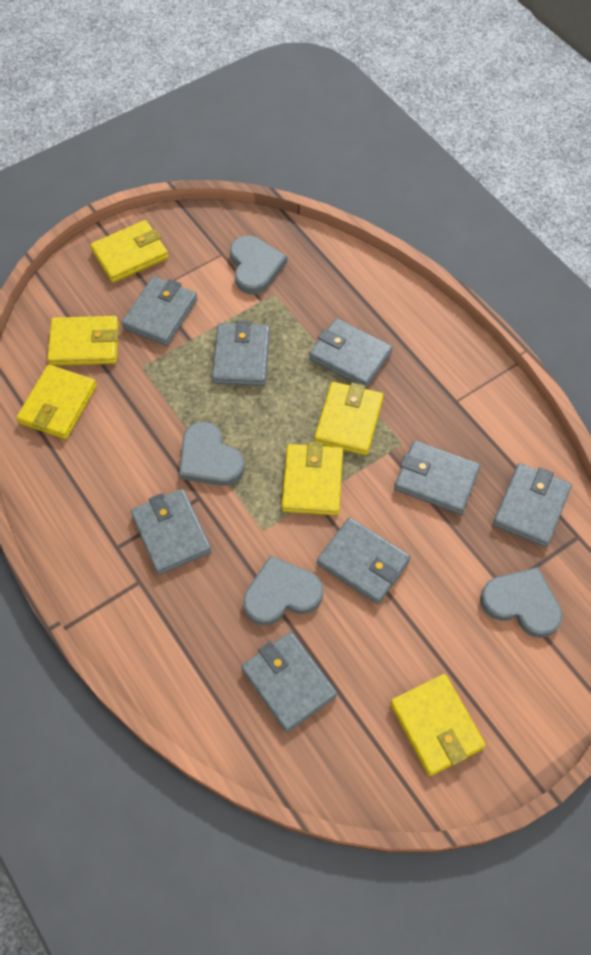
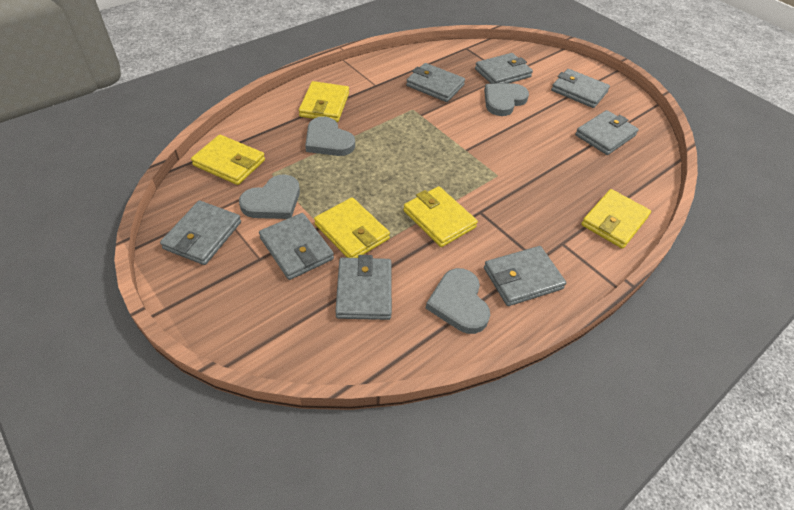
yellow wallet: 6 -> 5

